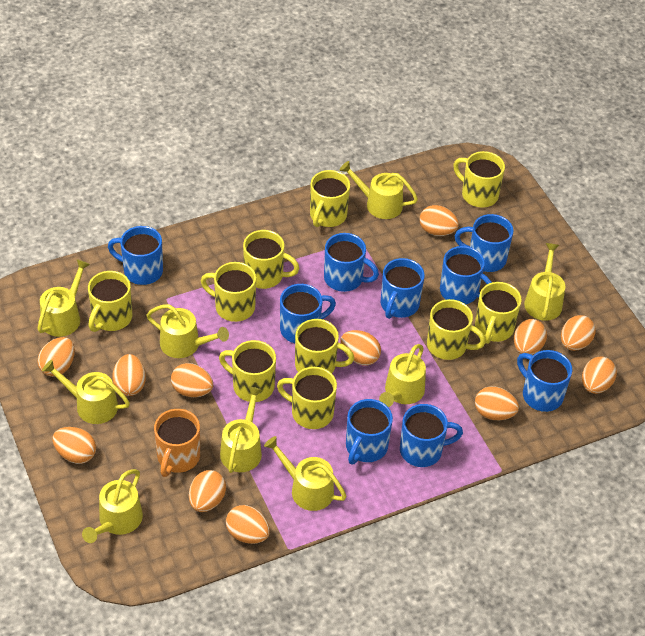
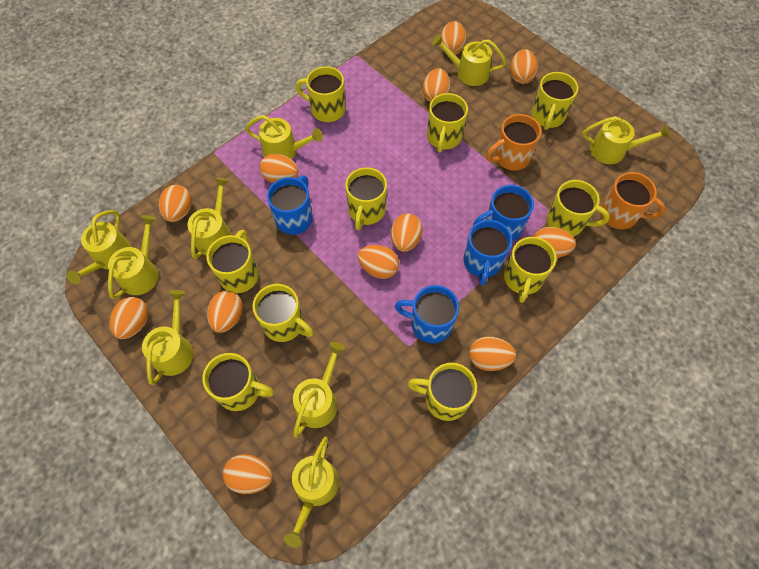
blue mug: 9 -> 4
orange mug: 1 -> 2

